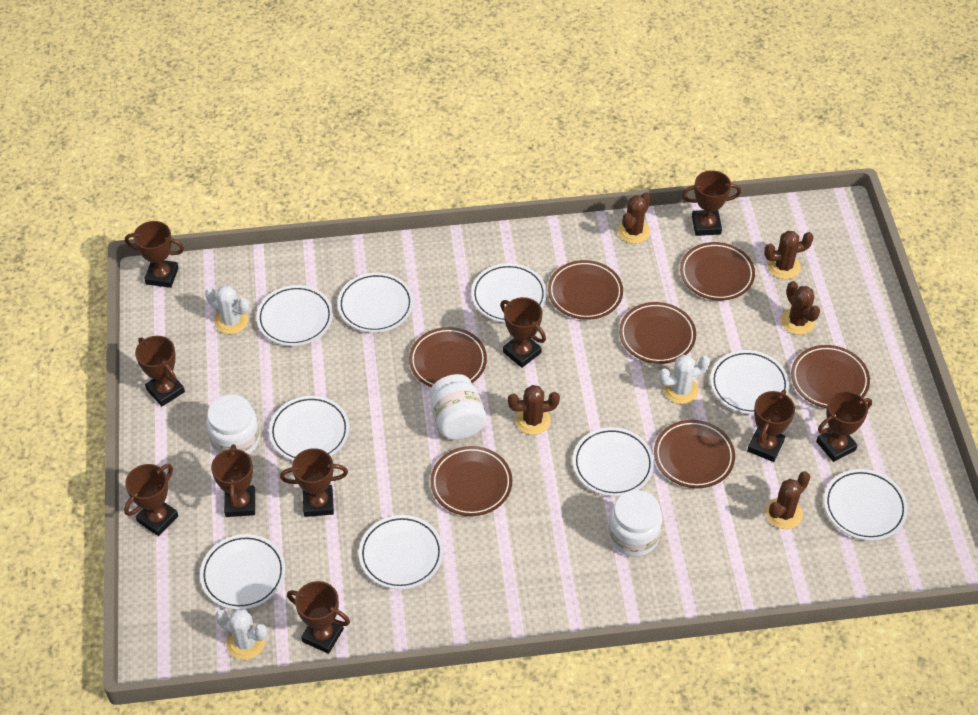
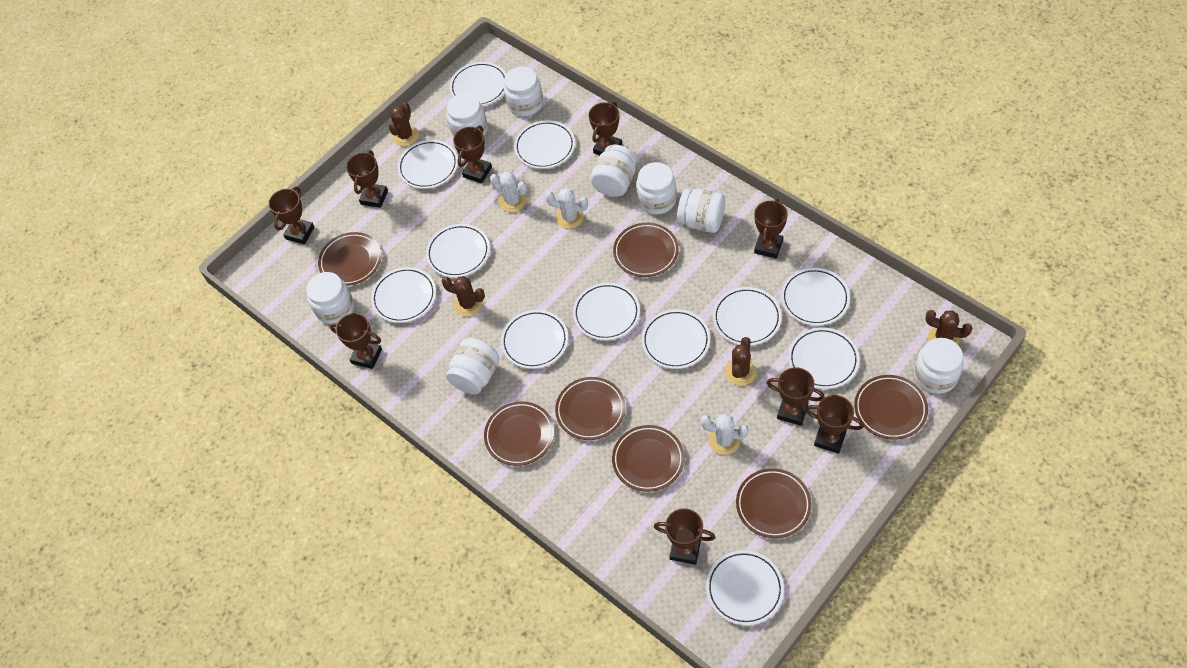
brown cactus: 5 -> 4
brown trophy: 10 -> 9
white jar: 3 -> 8
white plate: 9 -> 12

